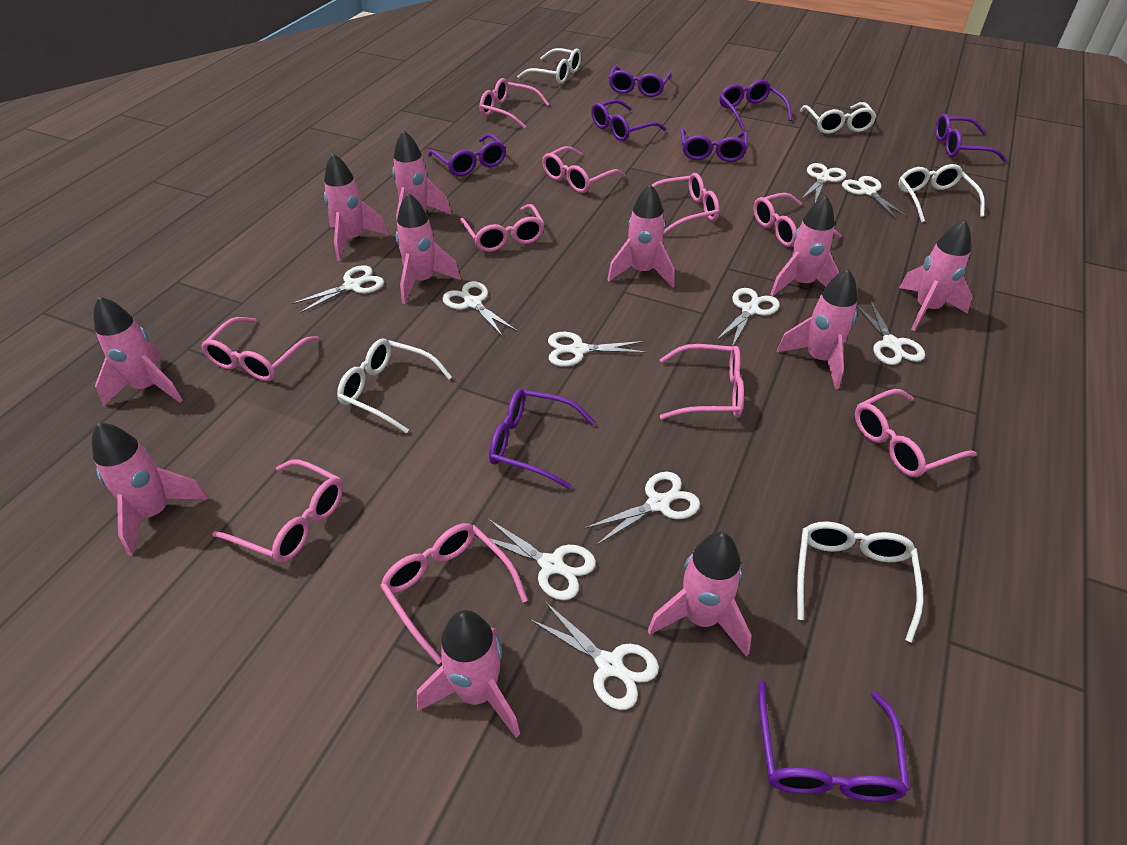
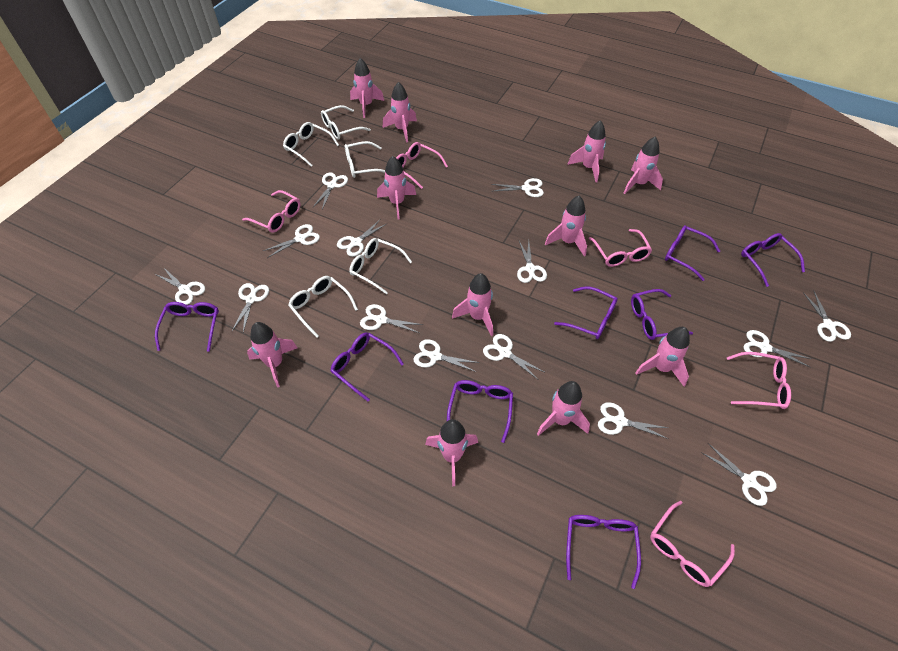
pink glasses: 10 -> 5
white scissors: 10 -> 14

